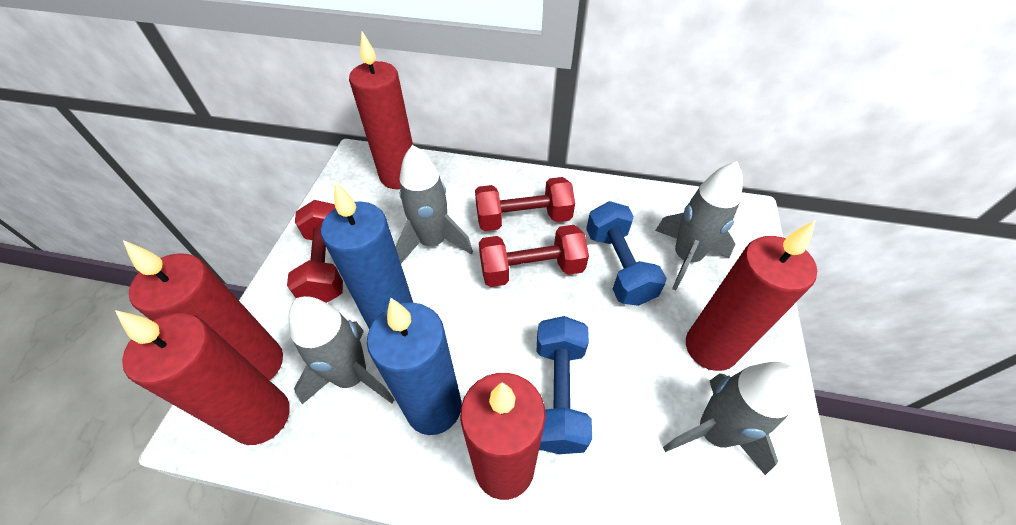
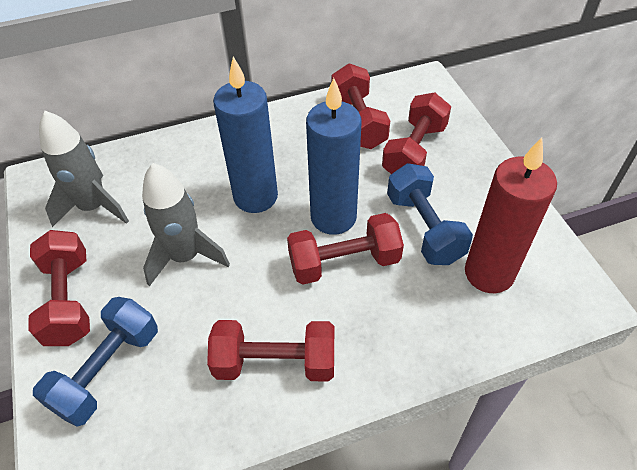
grey rocket: 4 -> 2
red candle: 5 -> 1
red dumbbell: 3 -> 5

